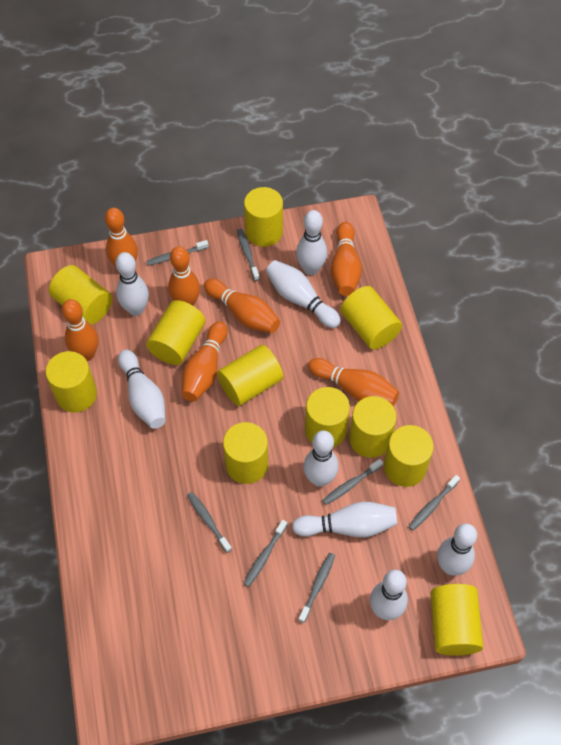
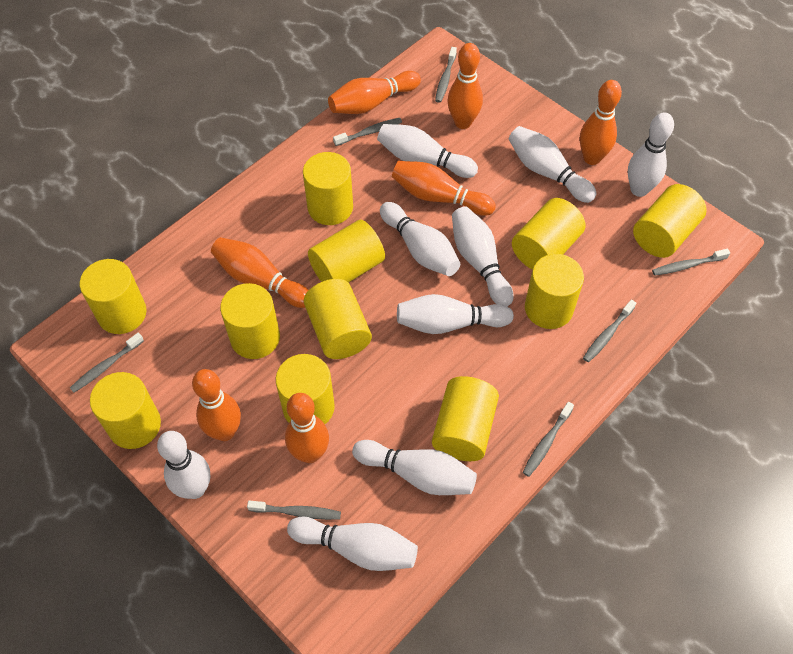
white bowling pin: 8 -> 9

